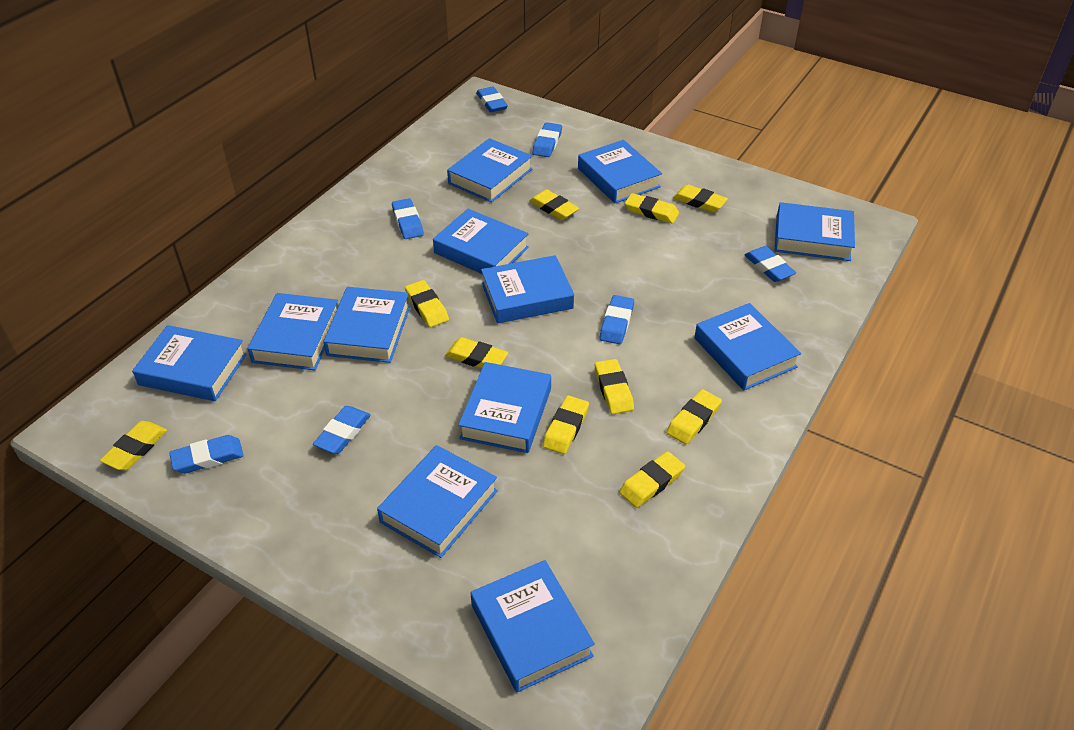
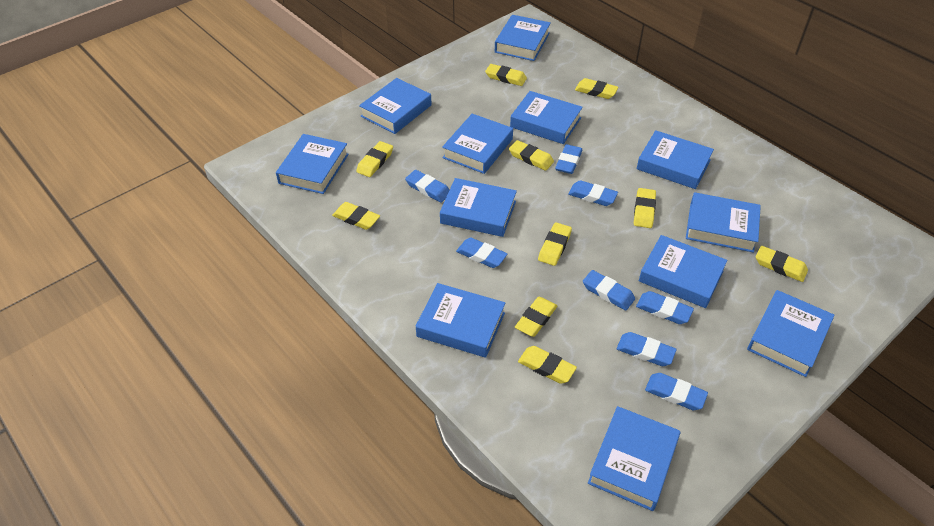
blue eraser: 7 -> 8

